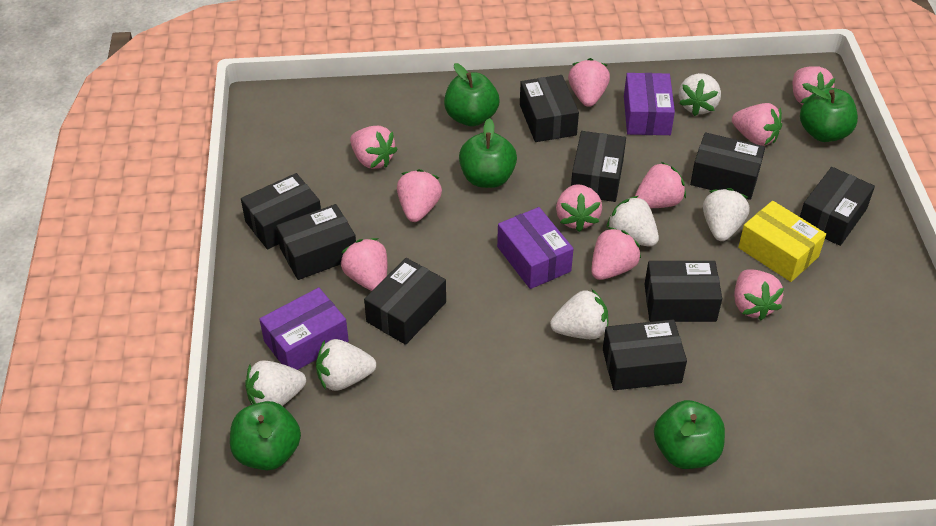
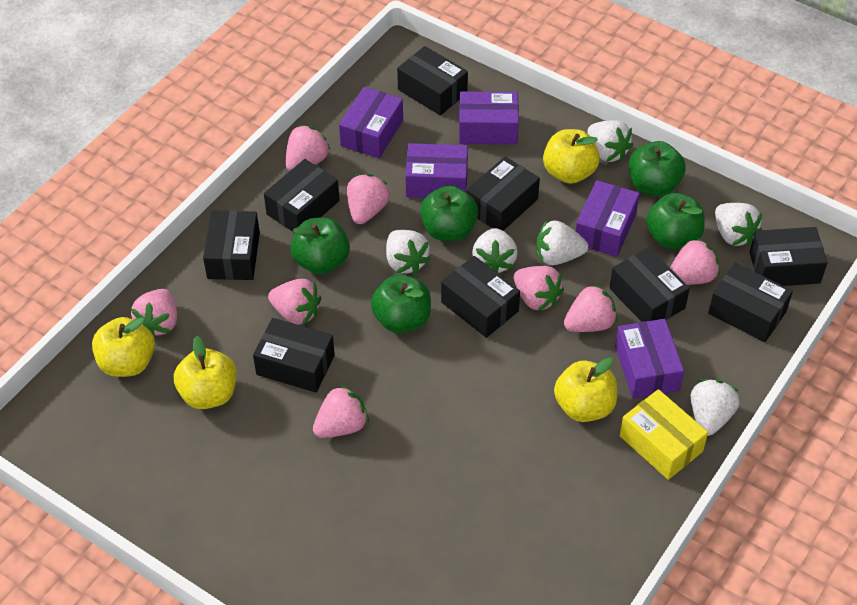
pink strawberry: 10 -> 8
purple box: 3 -> 5
yellow apple: 0 -> 4

